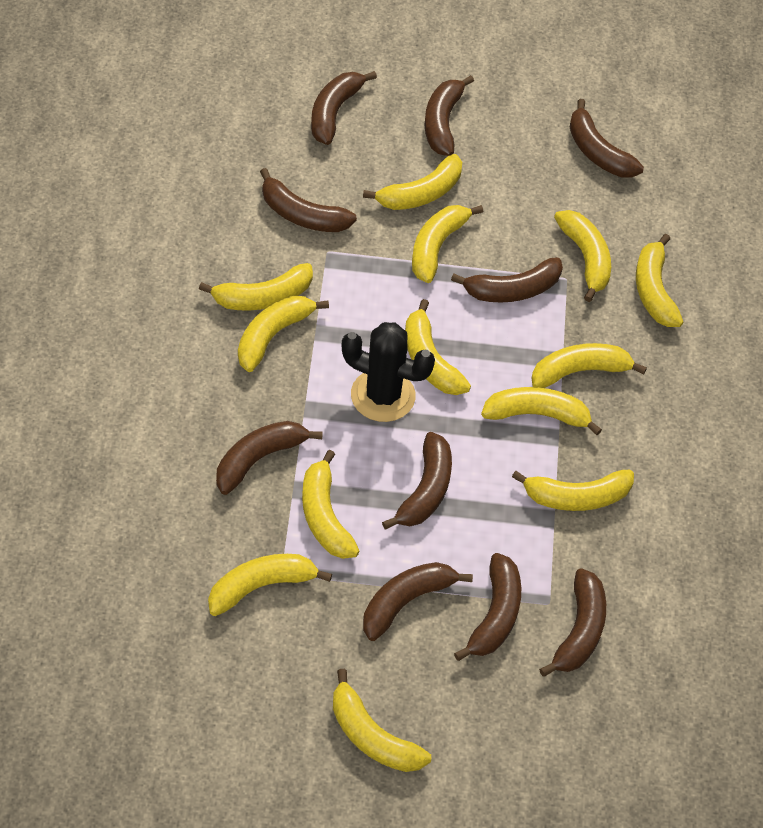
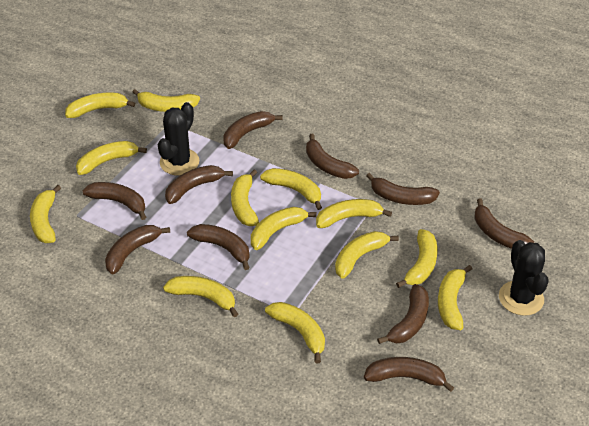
black cactus: 1 -> 2

